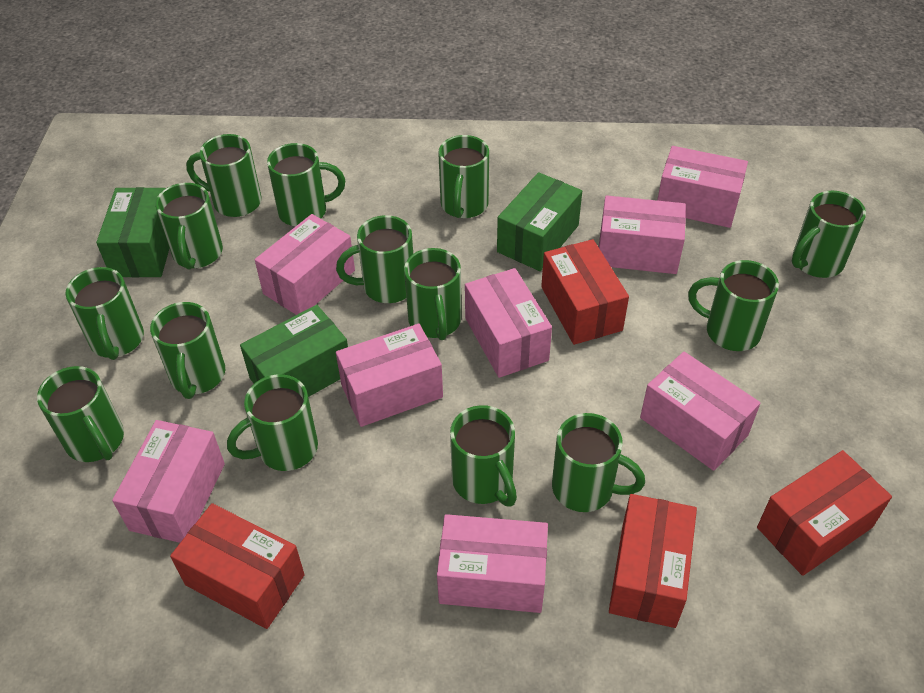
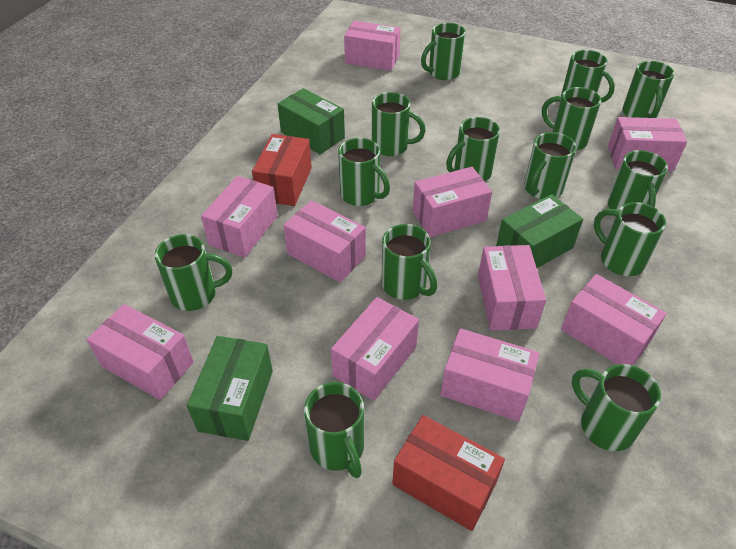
pink box: 8 -> 10
red box: 4 -> 2

